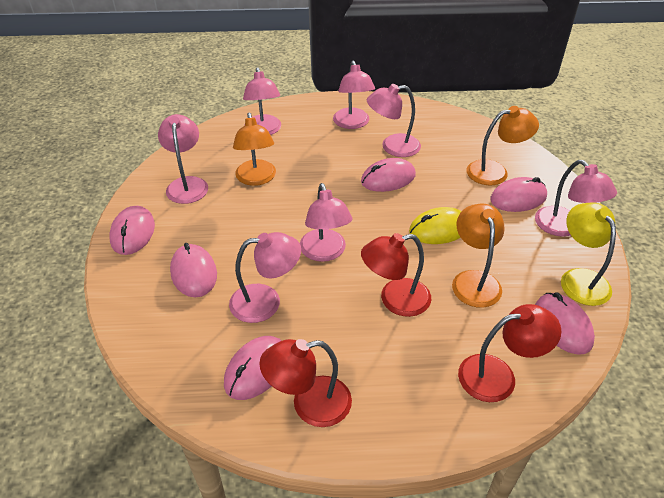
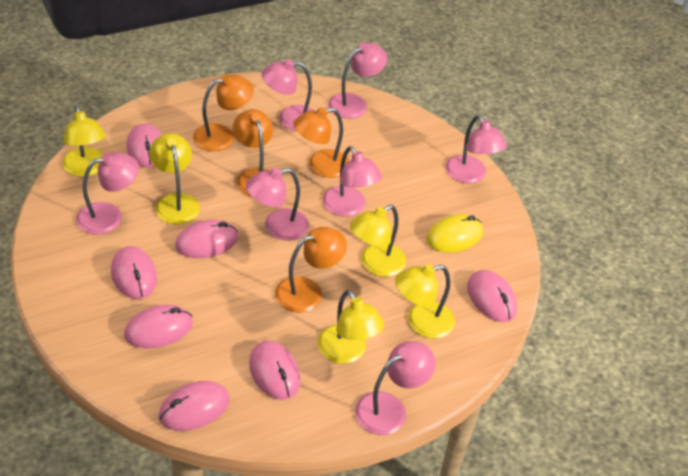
orange lamp: 3 -> 4
pink mouse: 6 -> 7
red lamp: 3 -> 0
yellow lamp: 1 -> 5

